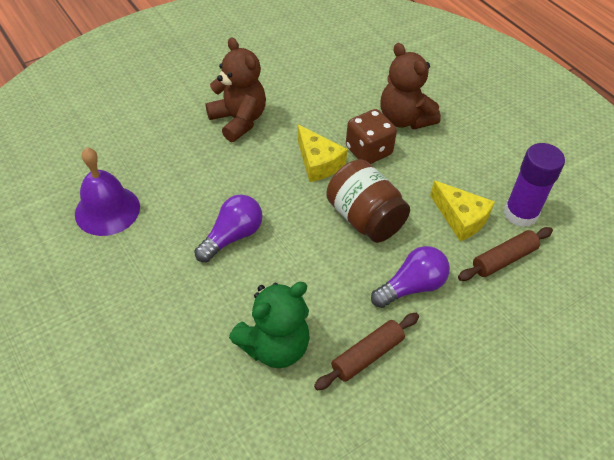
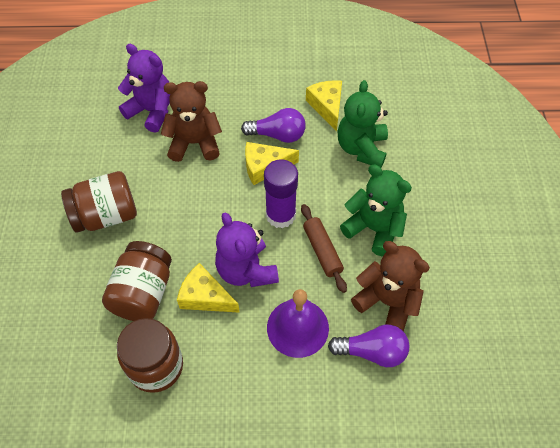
brown dice: 1 -> 0
brown jar: 1 -> 3
brown rolling pin: 2 -> 1
green teddy bear: 1 -> 2
purple teddy bear: 0 -> 2
yellow cheese: 2 -> 3

